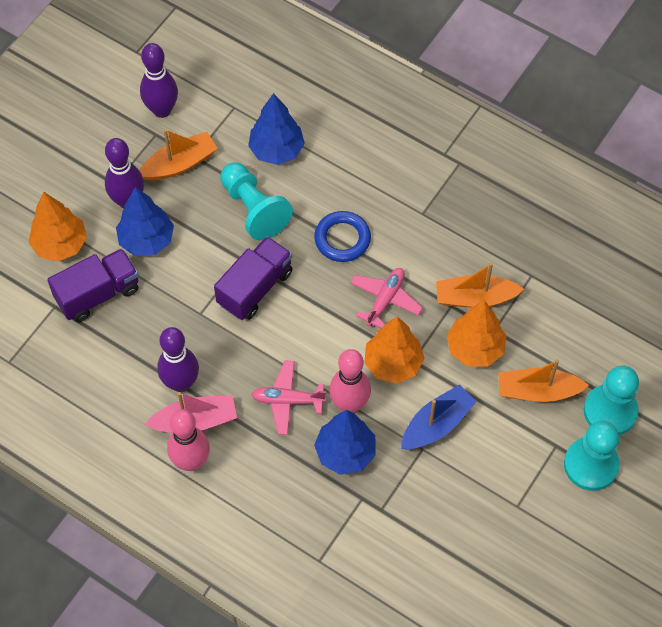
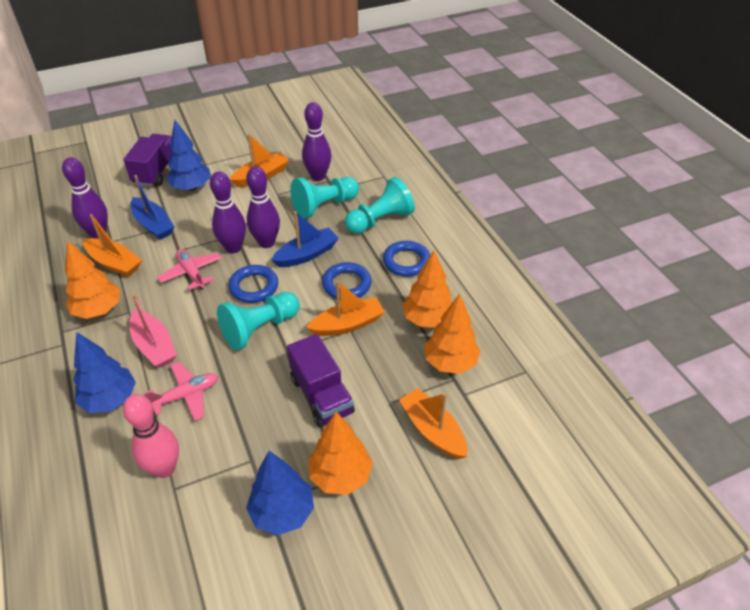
blue boat: 1 -> 2
blue ring: 1 -> 3
orange boat: 3 -> 4
orange tree: 3 -> 4
pink bowling pin: 2 -> 1
purple bowling pin: 3 -> 4

